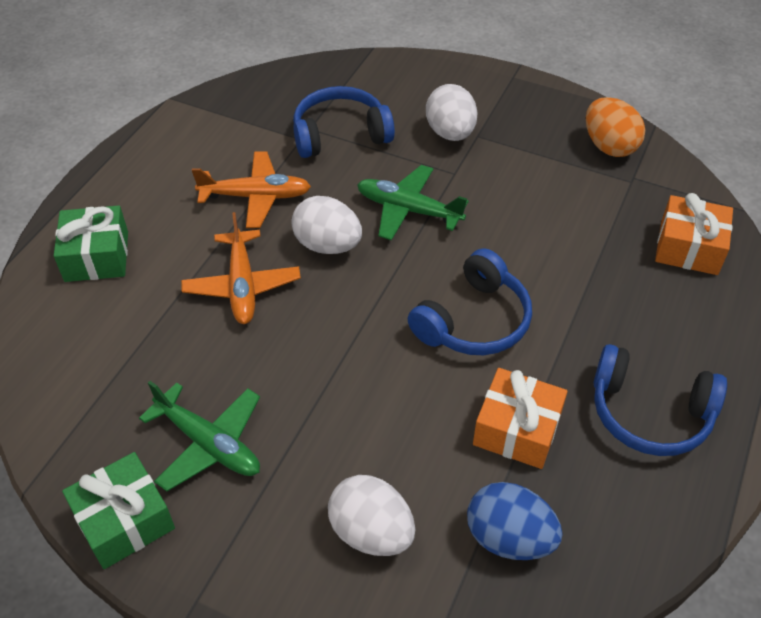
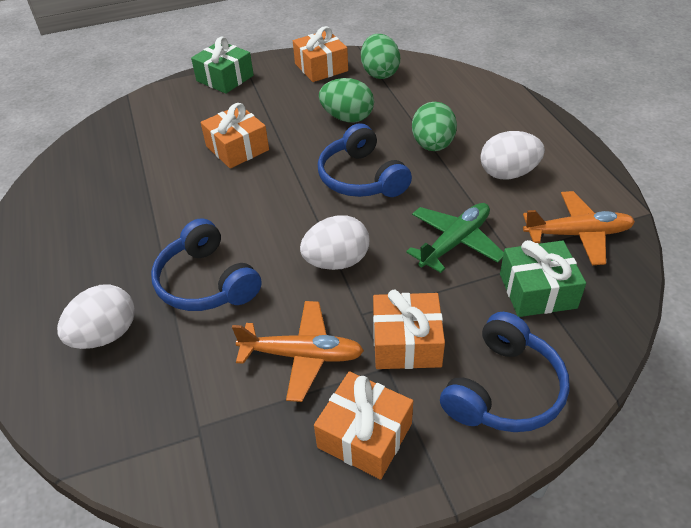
blue egg: 1 -> 0
green egg: 0 -> 3
green plane: 2 -> 1
orange egg: 1 -> 0
orange gift: 2 -> 4

